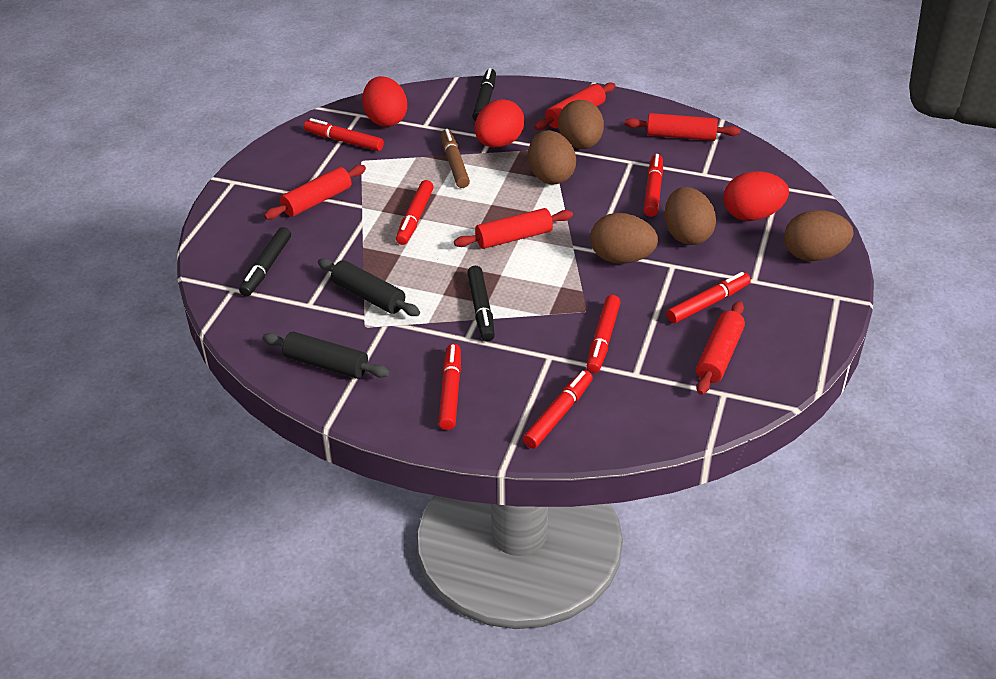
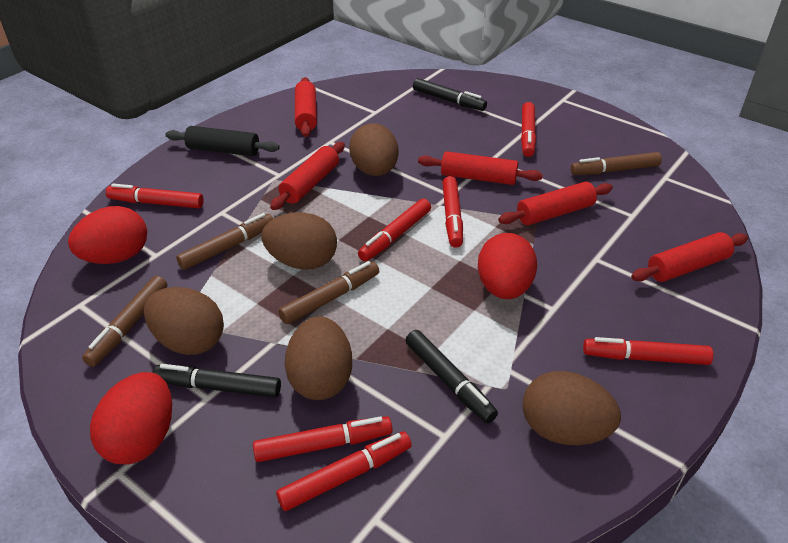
black rolling pin: 2 -> 1
brown marker: 1 -> 4

